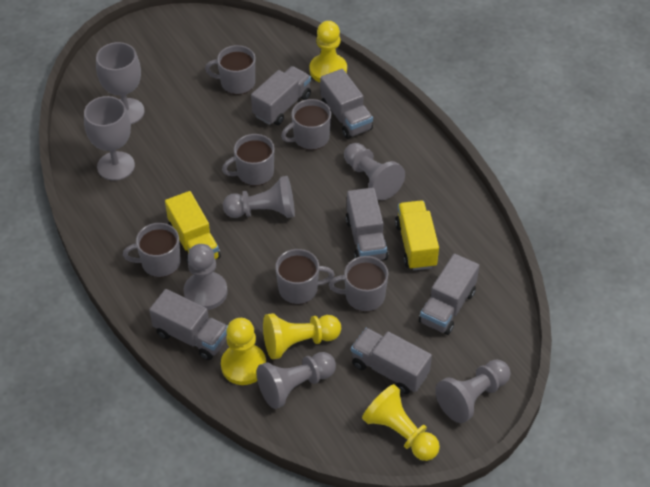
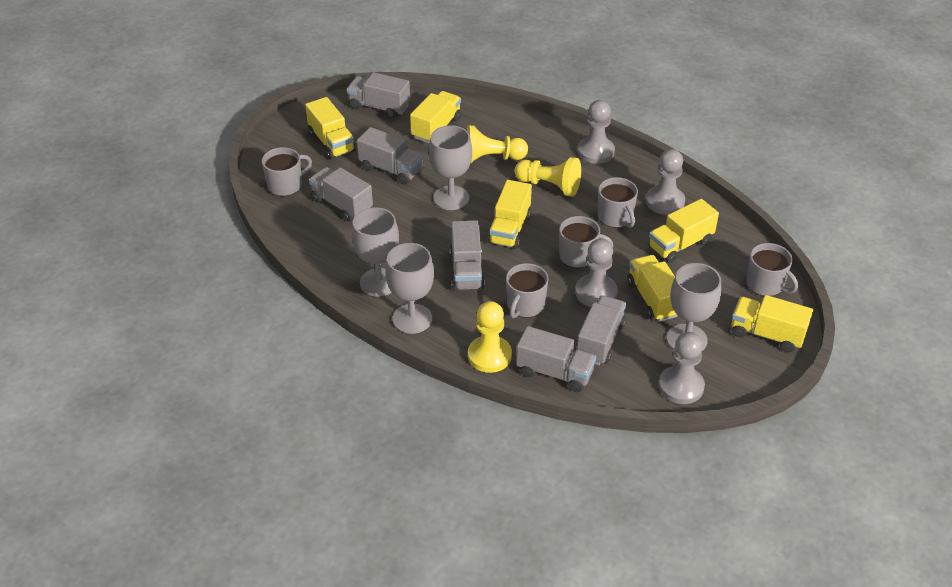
grey goblet: 2 -> 4
grey mug: 6 -> 5
grey pawn: 5 -> 4
yellow pawn: 4 -> 3
yellow truck: 2 -> 6

